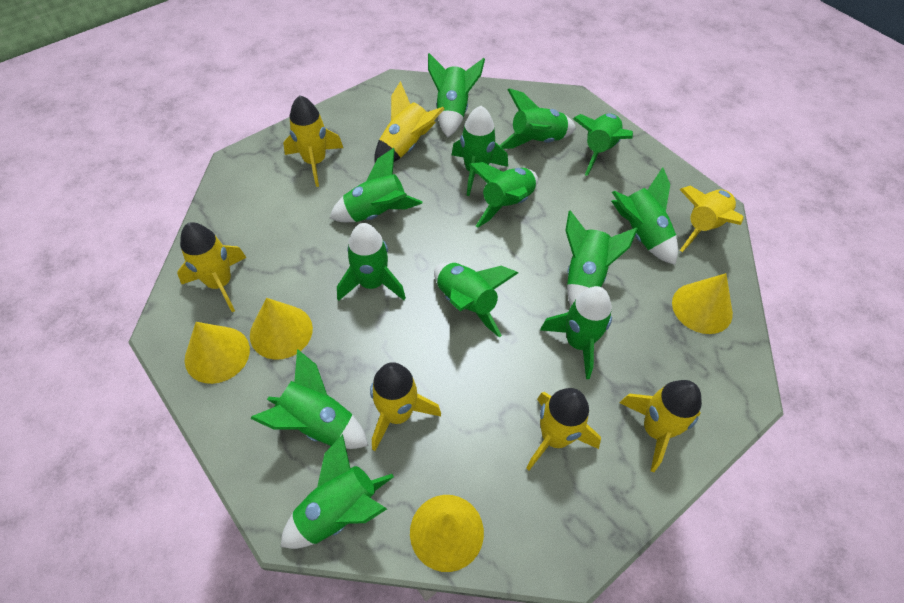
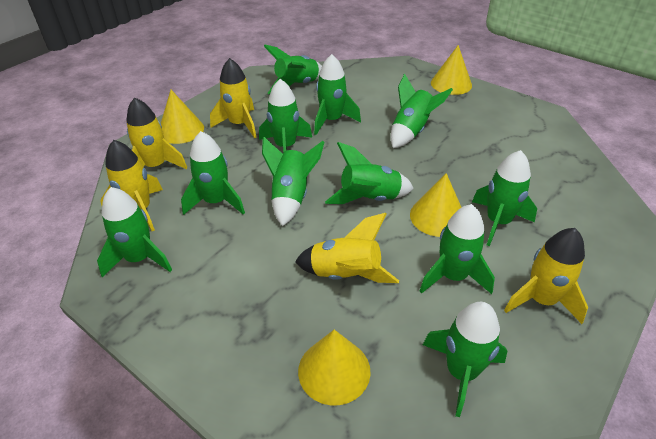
green rocket: 13 -> 11
yellow rocket: 7 -> 5

